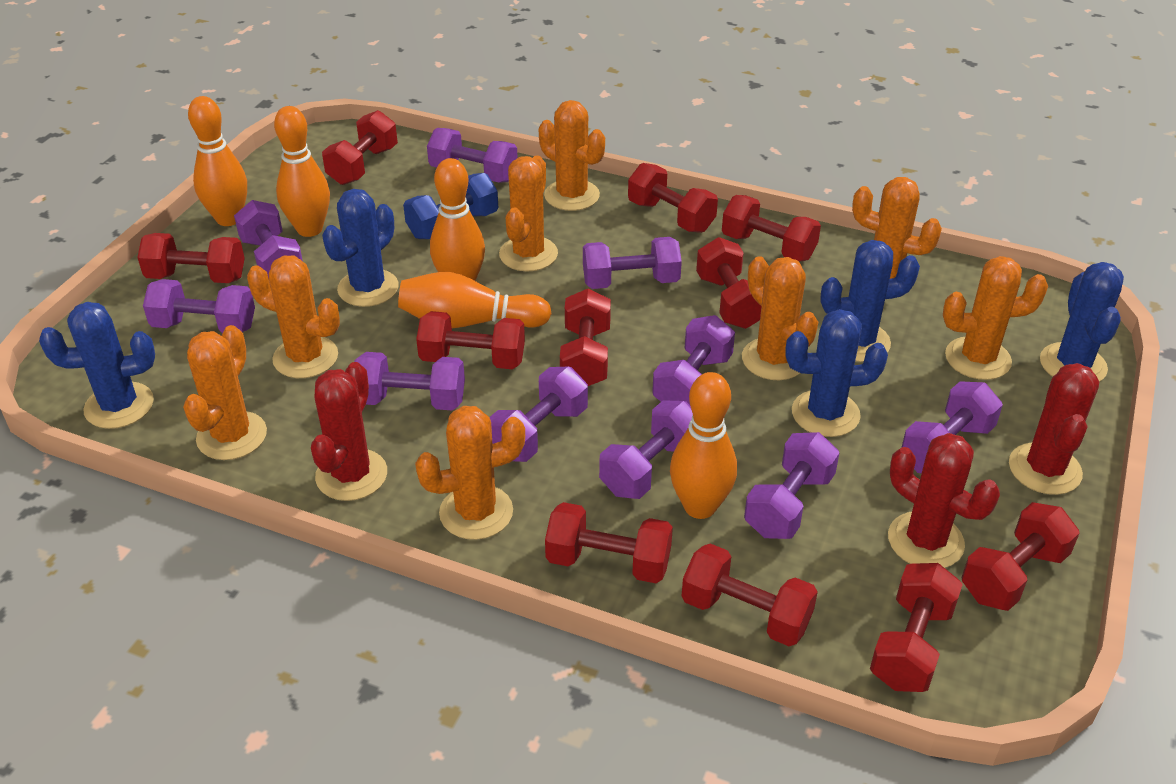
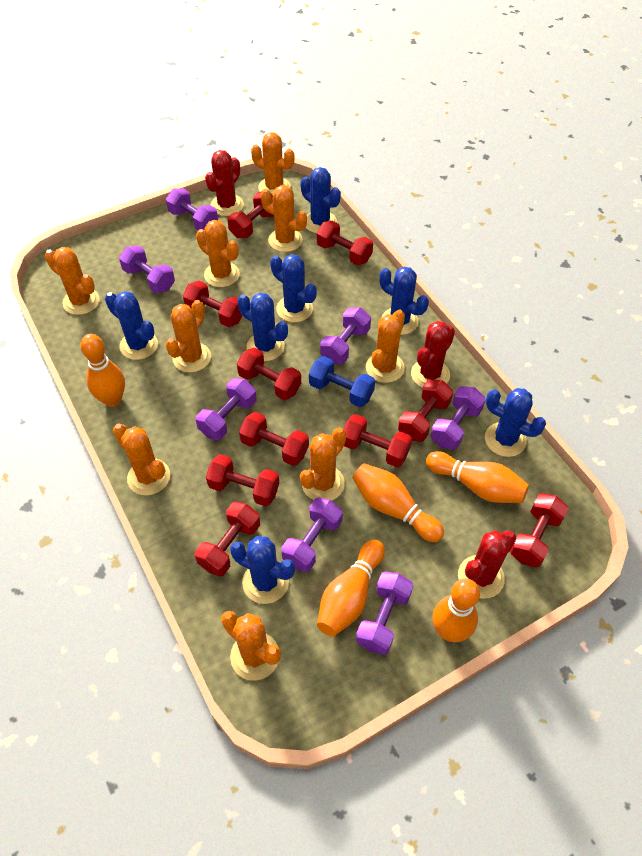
blue cactus: 5 -> 7
orange cactus: 8 -> 9
purple dumbbell: 10 -> 7
red dumbbell: 11 -> 10

